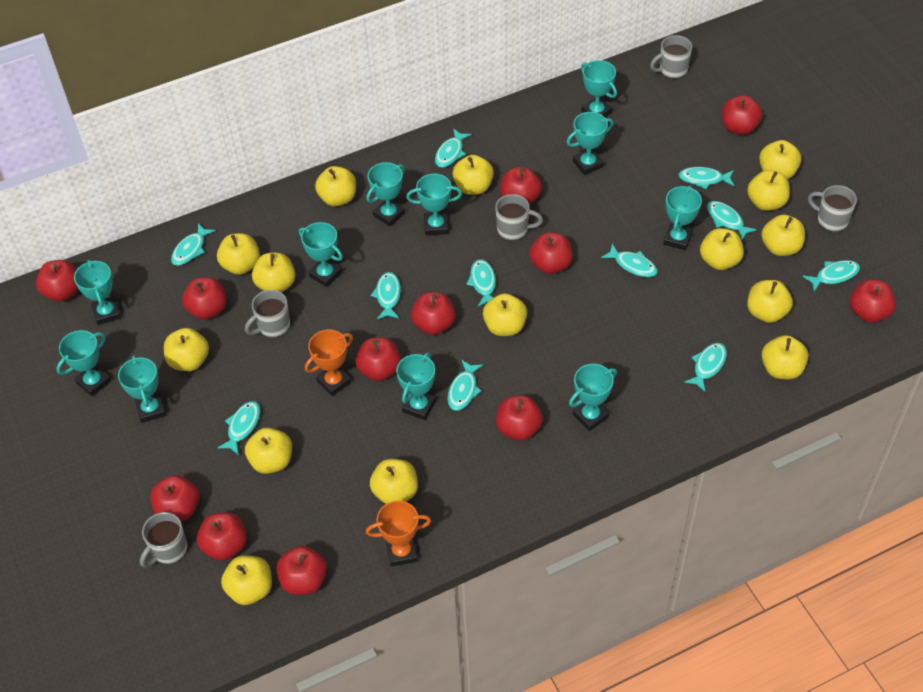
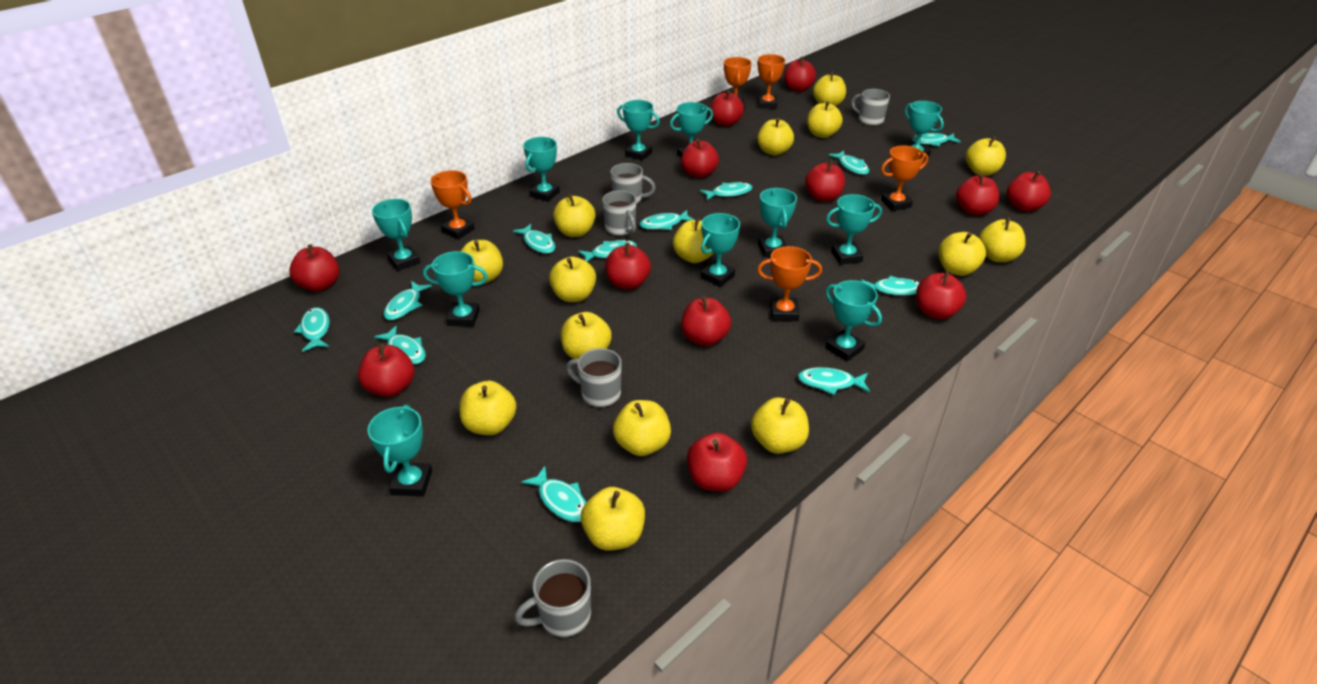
orange trophy: 2 -> 5
turquoise fish: 11 -> 12

